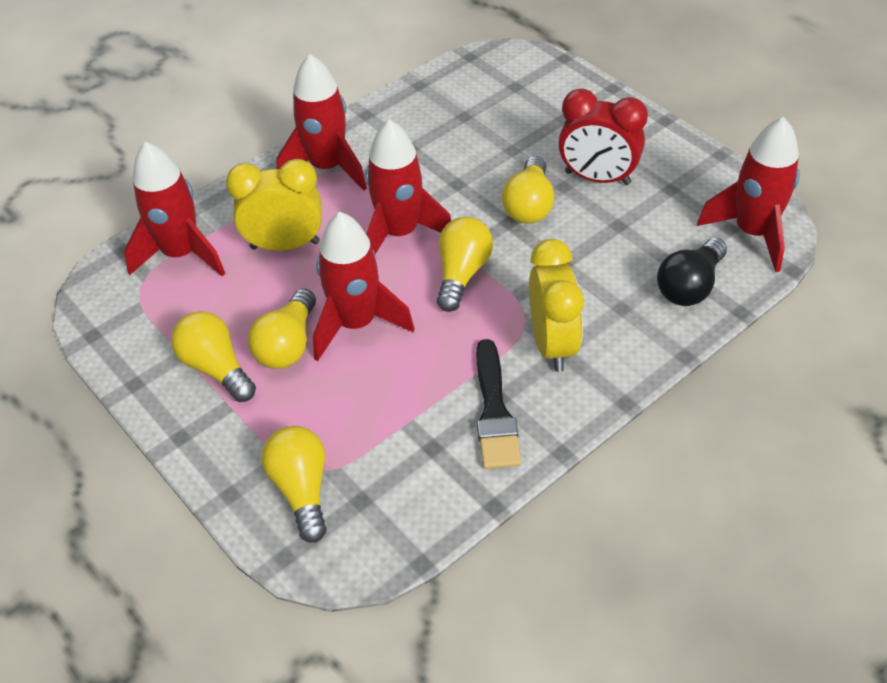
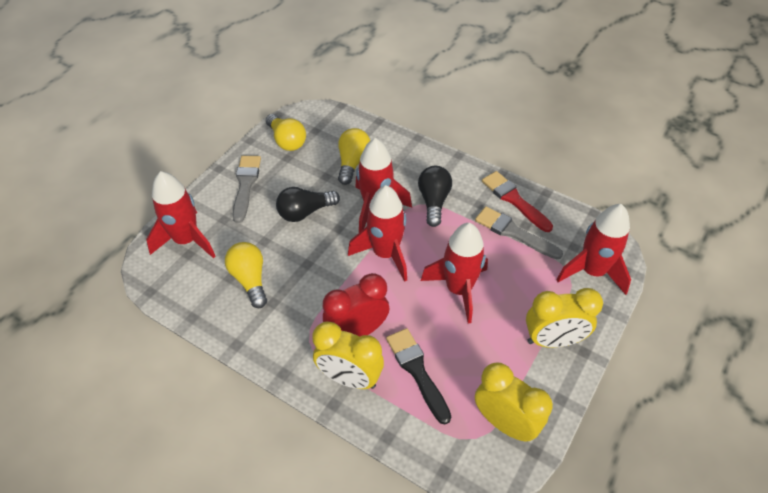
black light bulb: 1 -> 2
grey brush: 0 -> 2
red brush: 0 -> 1
yellow clock: 2 -> 3
yellow light bulb: 5 -> 3

